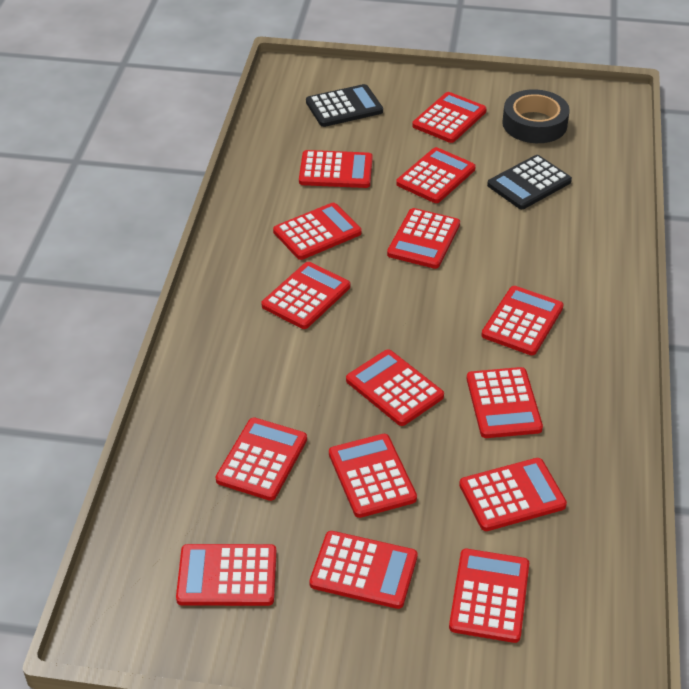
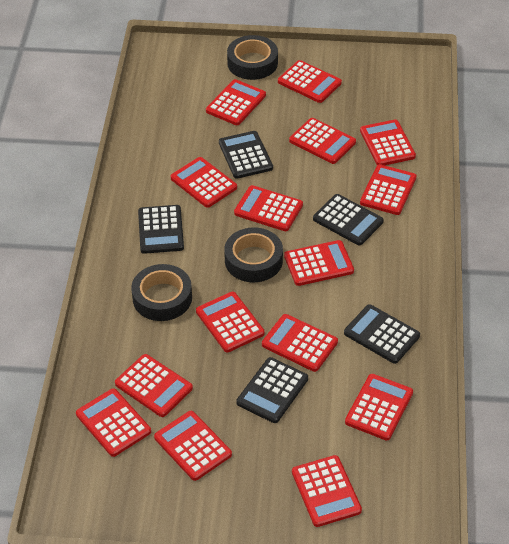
black calculator: 2 -> 5
black tape: 1 -> 3

